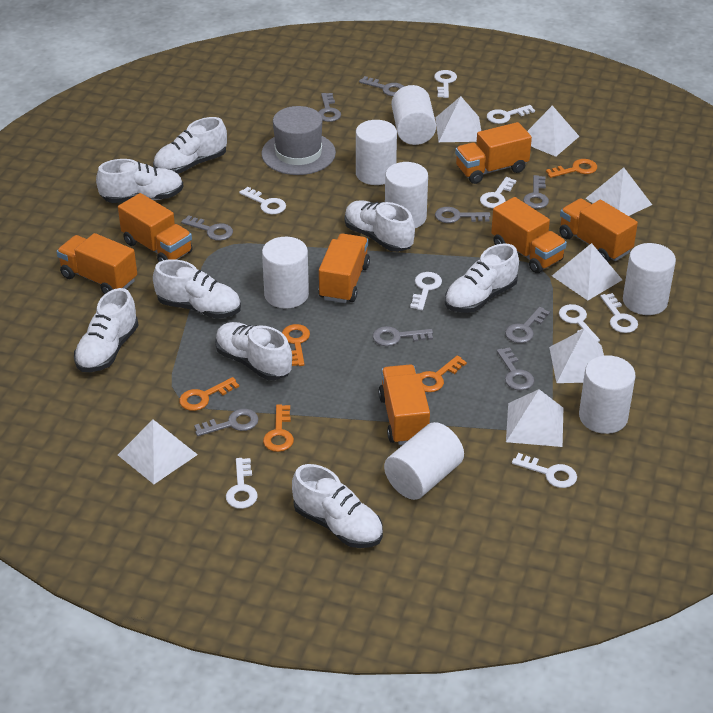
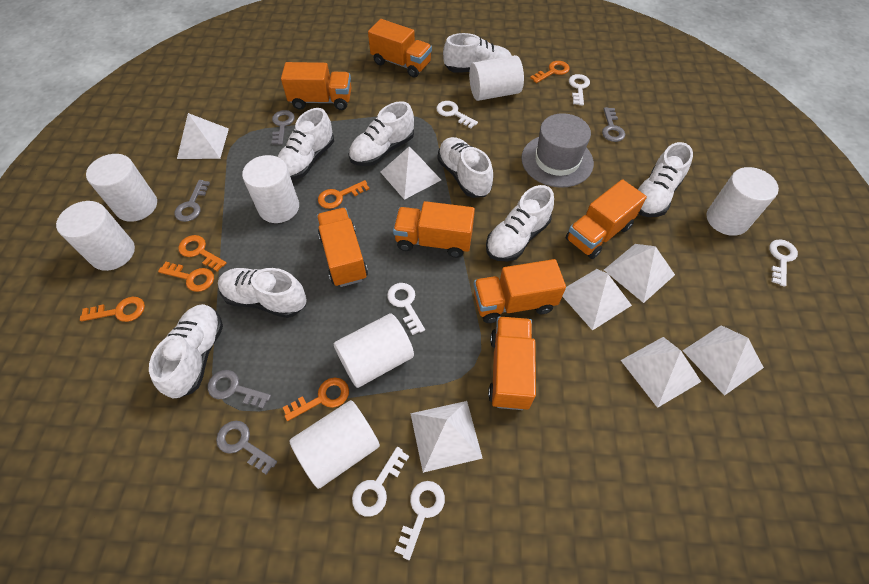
grey key: 9 -> 5
orange key: 5 -> 6
white key: 9 -> 6

